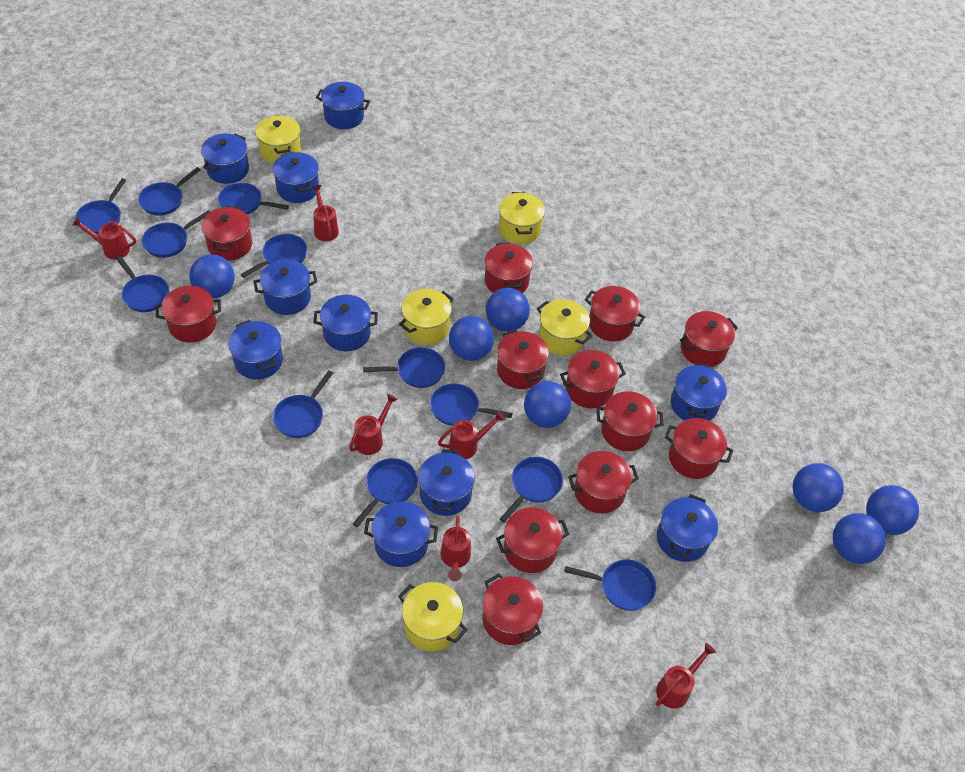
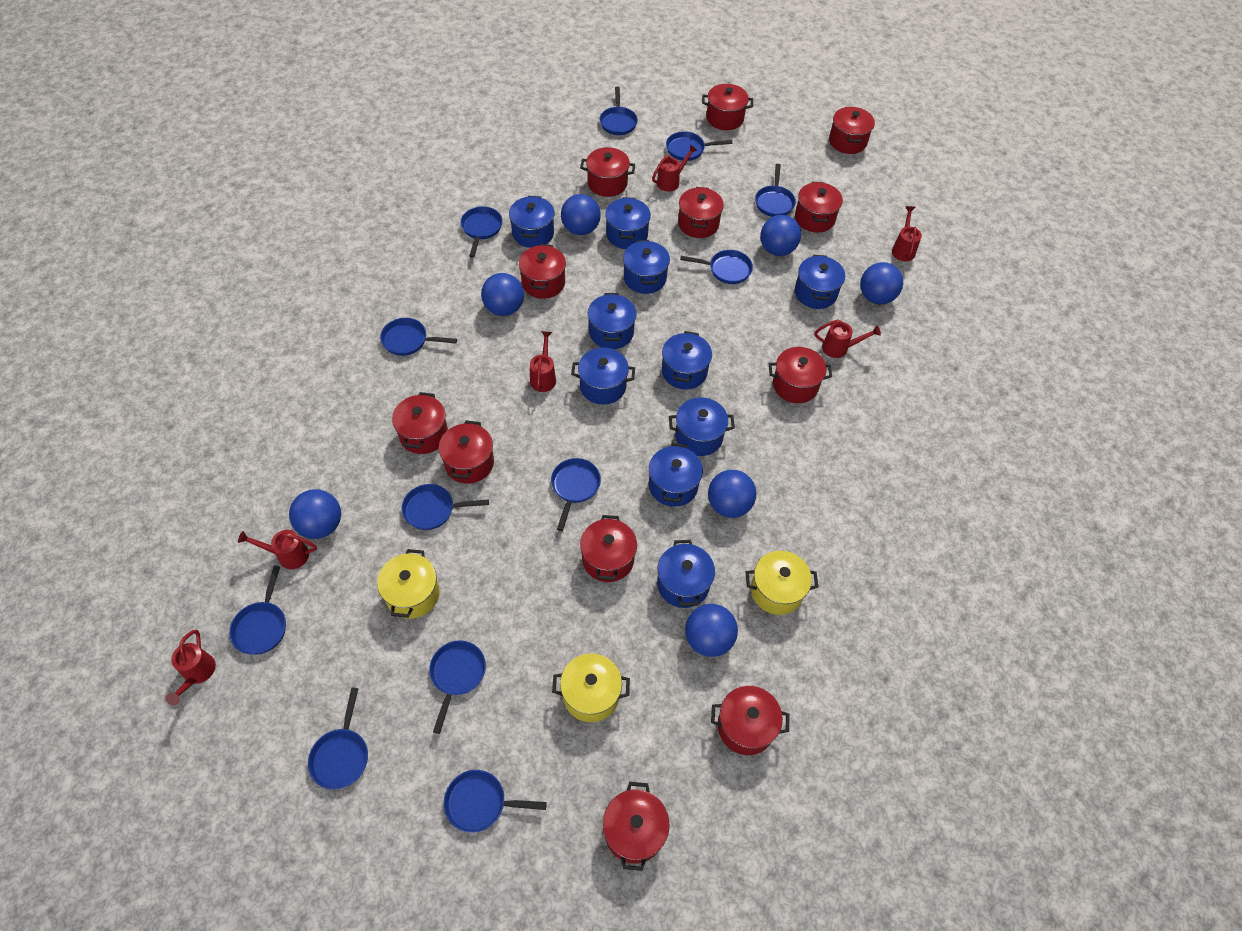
yellow pot: 5 -> 3

